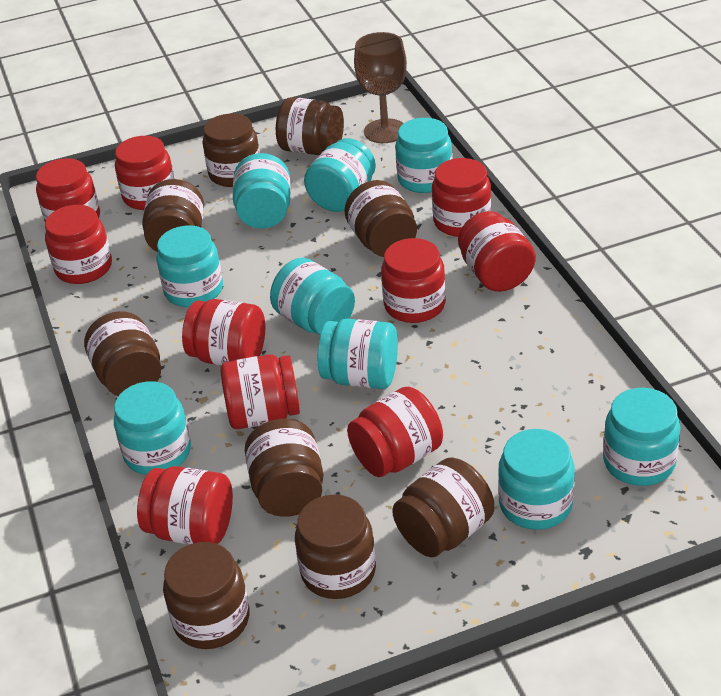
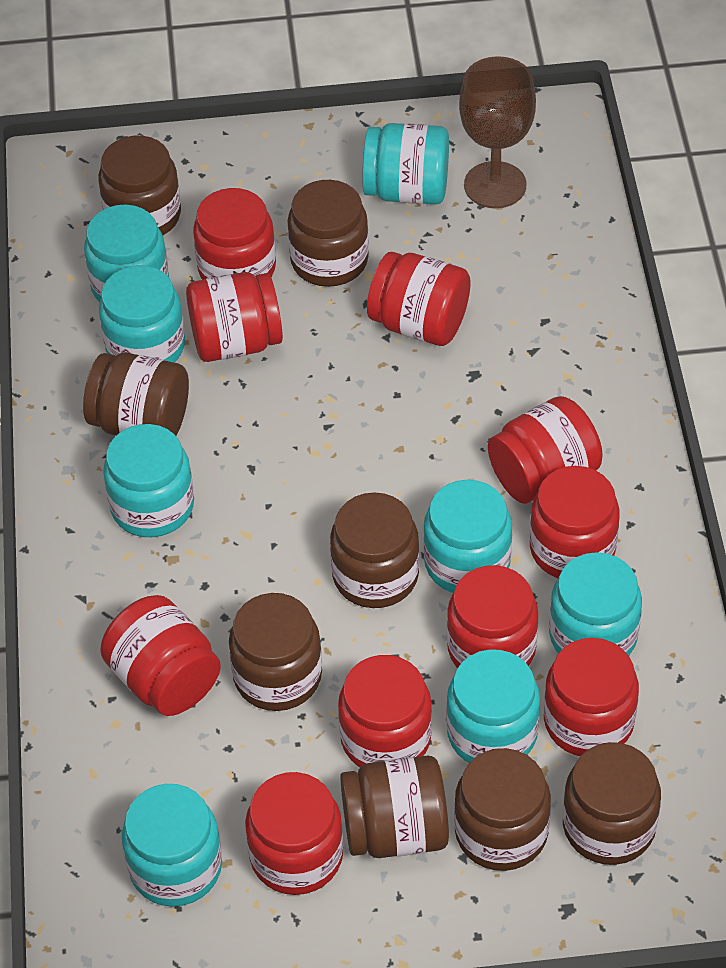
brown jar: 9 -> 8
turquoise jar: 9 -> 8

